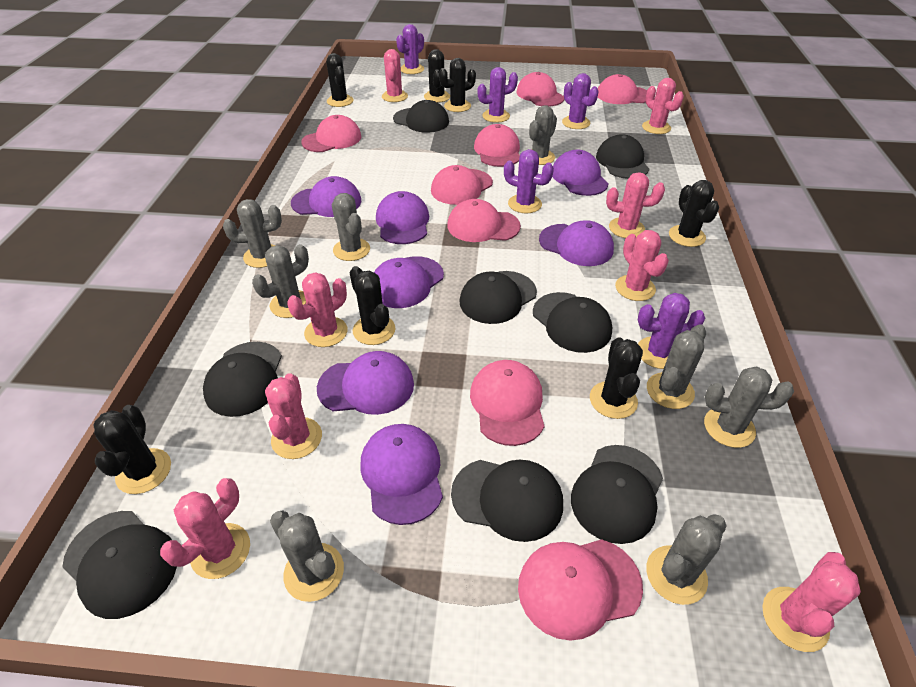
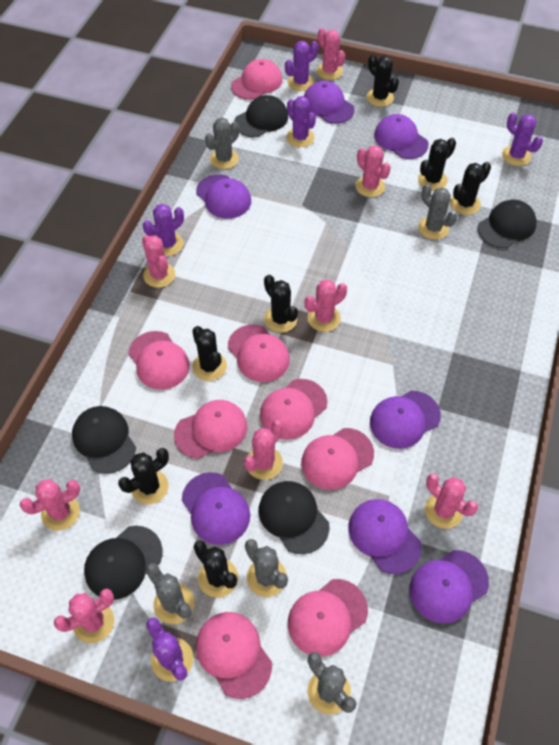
black cap: 8 -> 5
grey cactus: 8 -> 5

